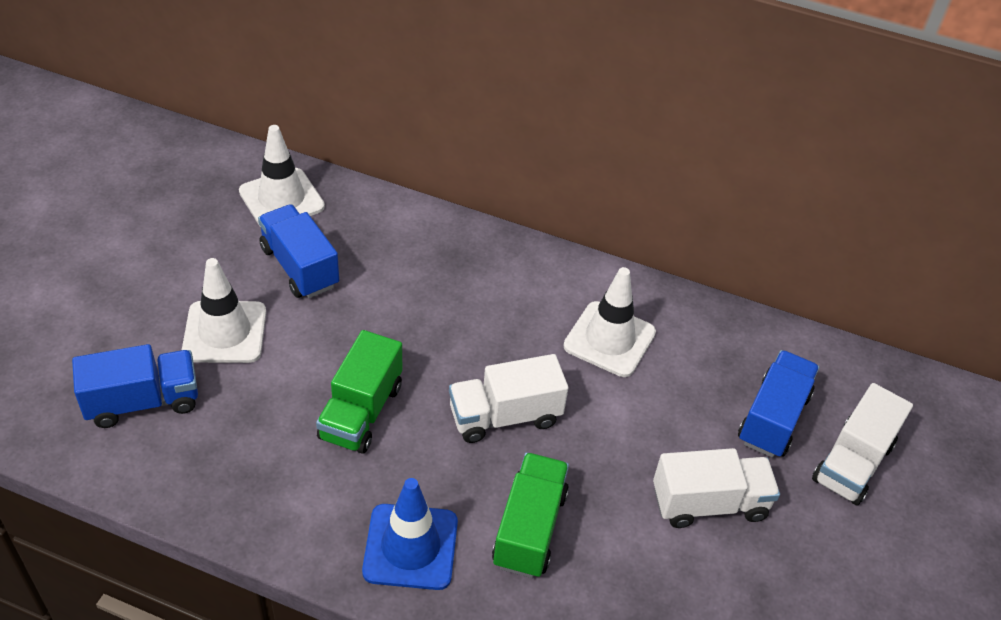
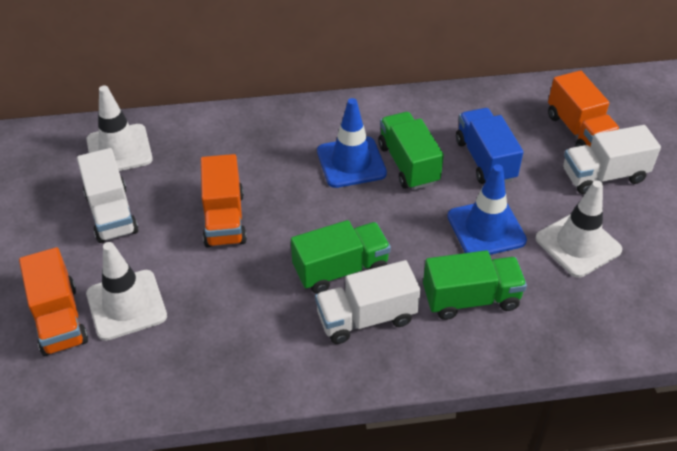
blue traffic cone: 1 -> 2
blue truck: 3 -> 1
green truck: 2 -> 3
orange truck: 0 -> 3

